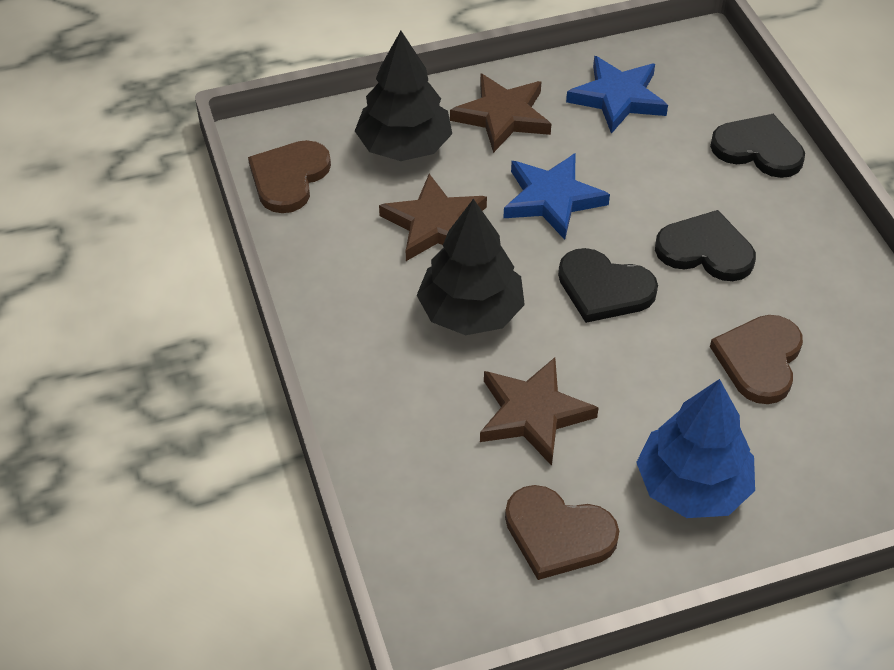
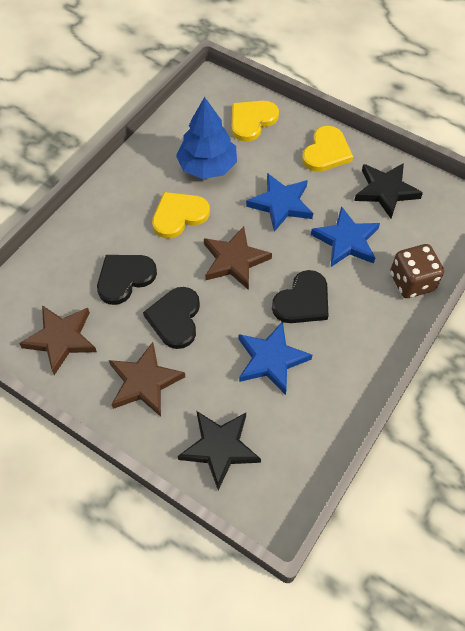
black star: 0 -> 2
black tree: 2 -> 0
blue star: 2 -> 3
brown dice: 0 -> 1
brown heart: 3 -> 0
yellow heart: 0 -> 3

